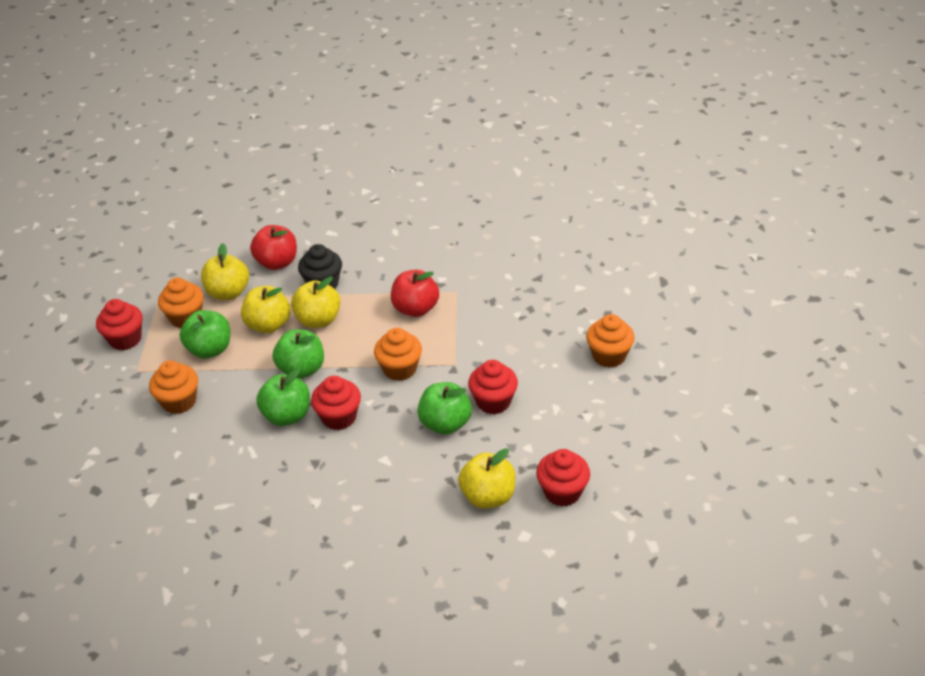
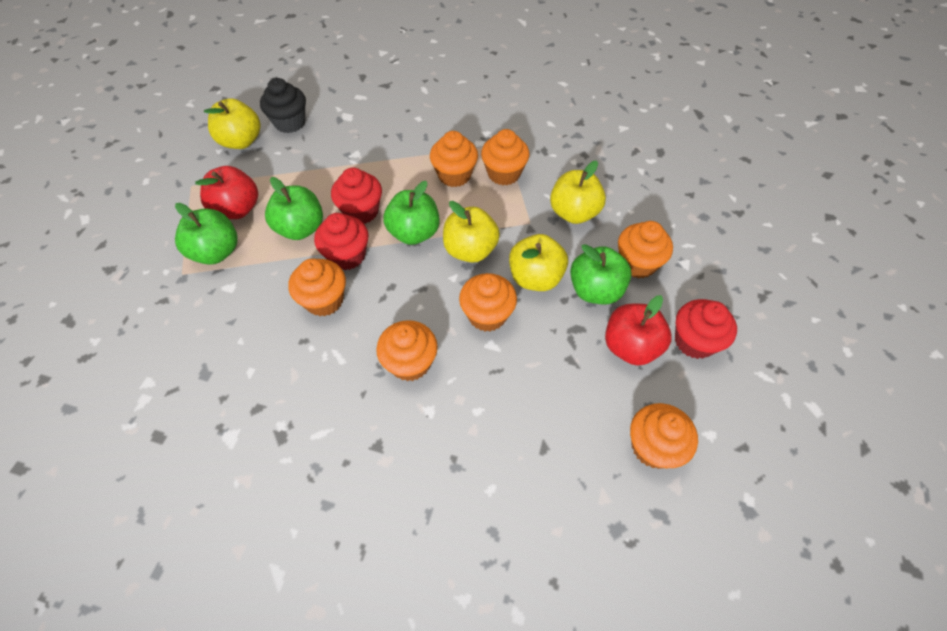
orange cupcake: 4 -> 7
red cupcake: 4 -> 3

